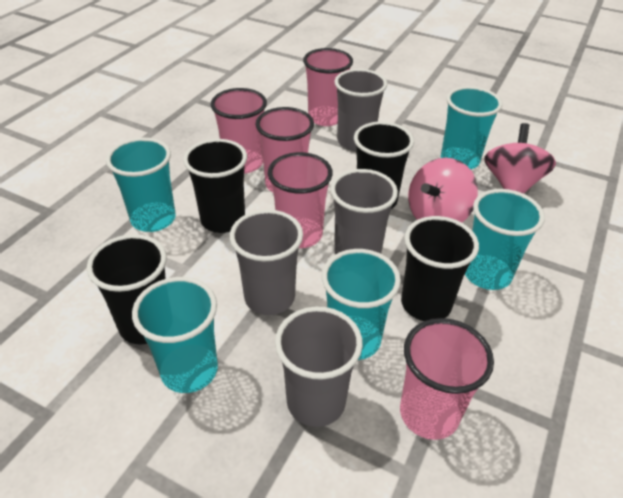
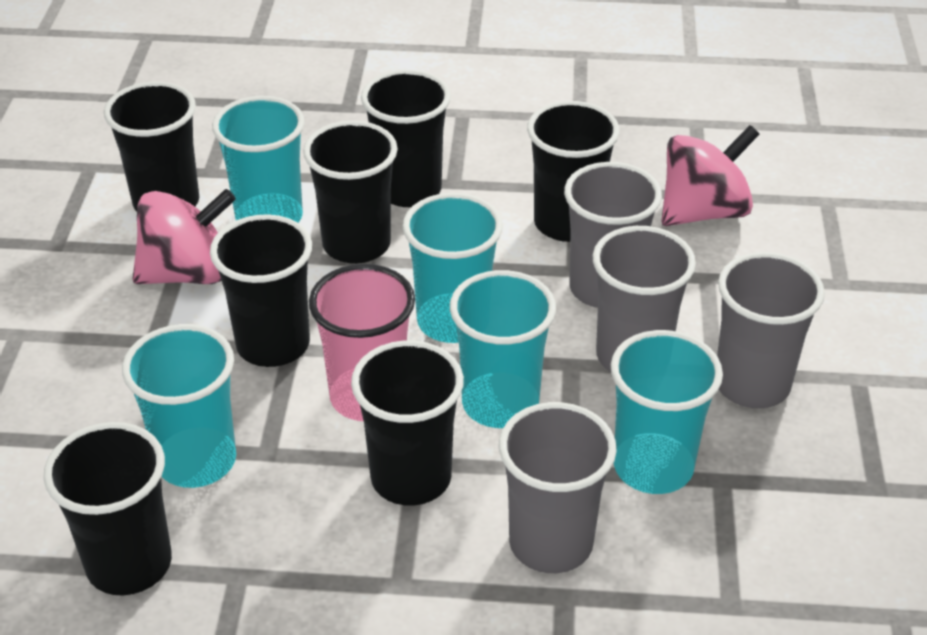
black cup: 4 -> 7
pink cup: 5 -> 1

